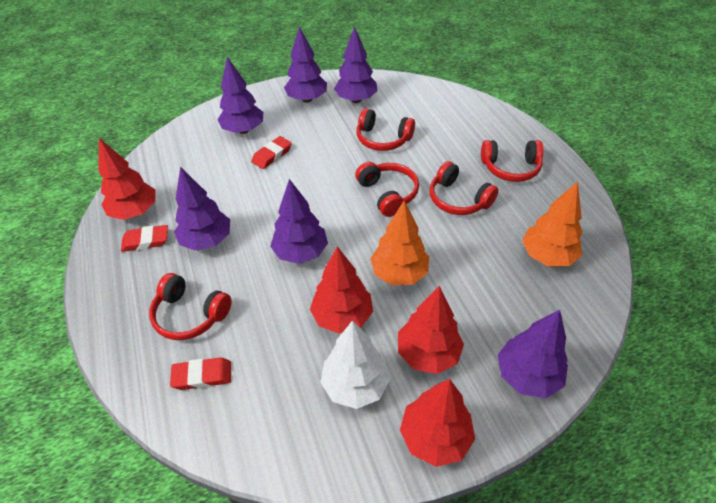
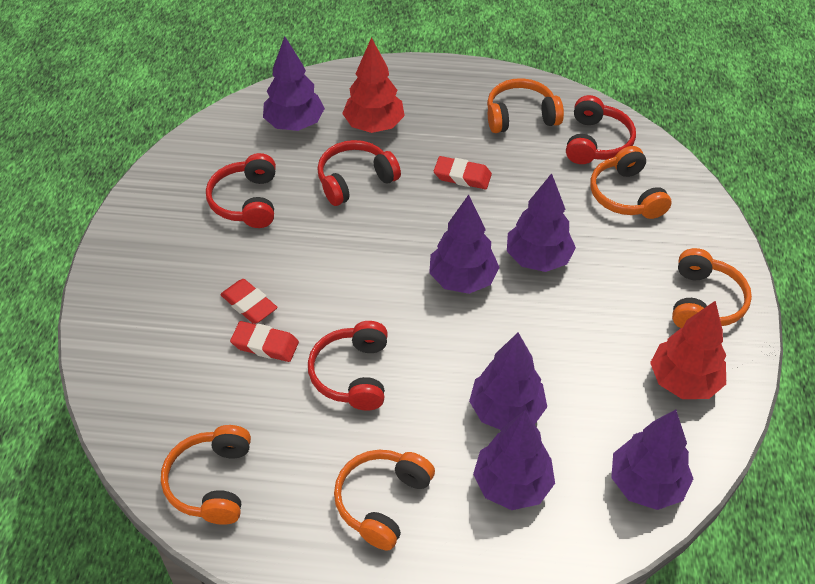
orange headphones: 0 -> 5
orange tree: 2 -> 0
red headphones: 5 -> 4
red tree: 4 -> 2
white tree: 1 -> 0

